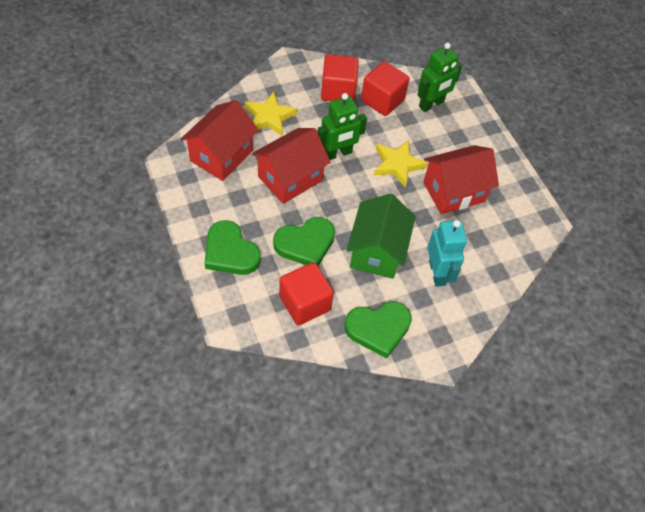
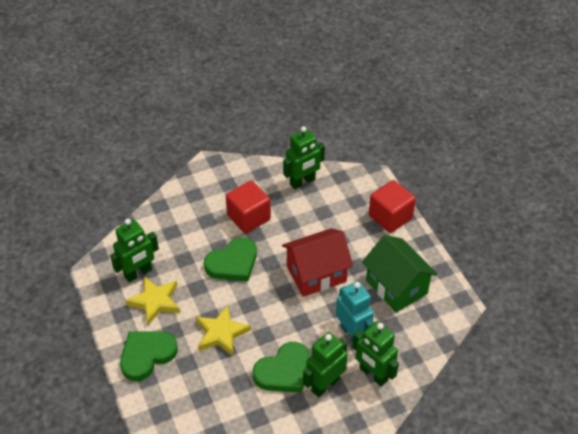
green robot: 2 -> 4
red cube: 3 -> 2
red house: 3 -> 1

